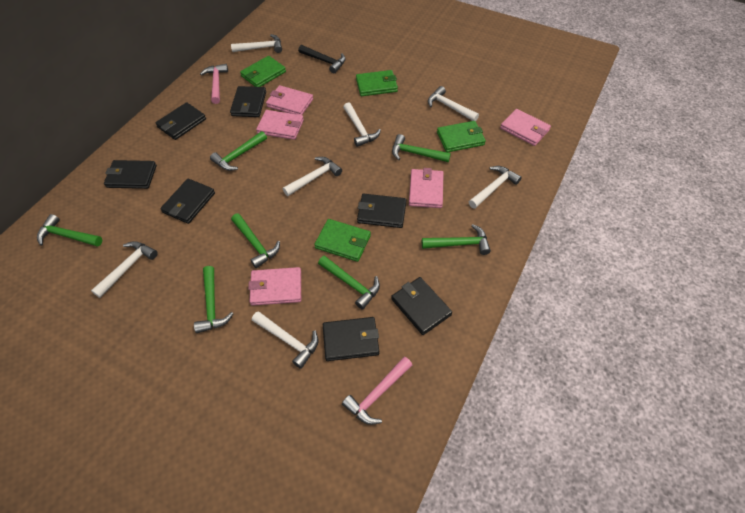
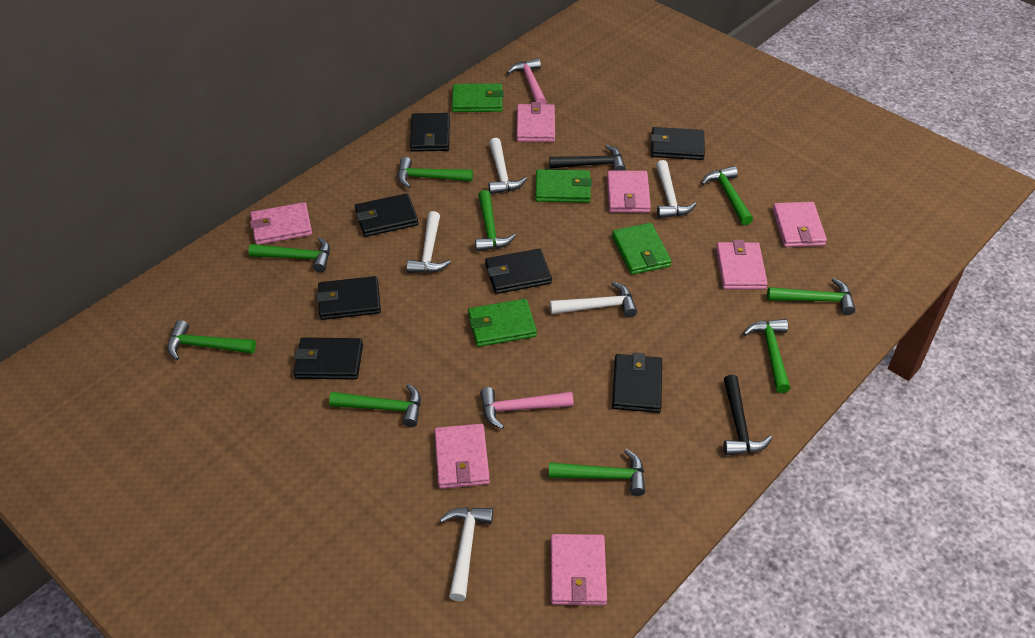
black hammer: 1 -> 2
green hammer: 7 -> 9
pink wallet: 5 -> 7
white hammer: 7 -> 5

